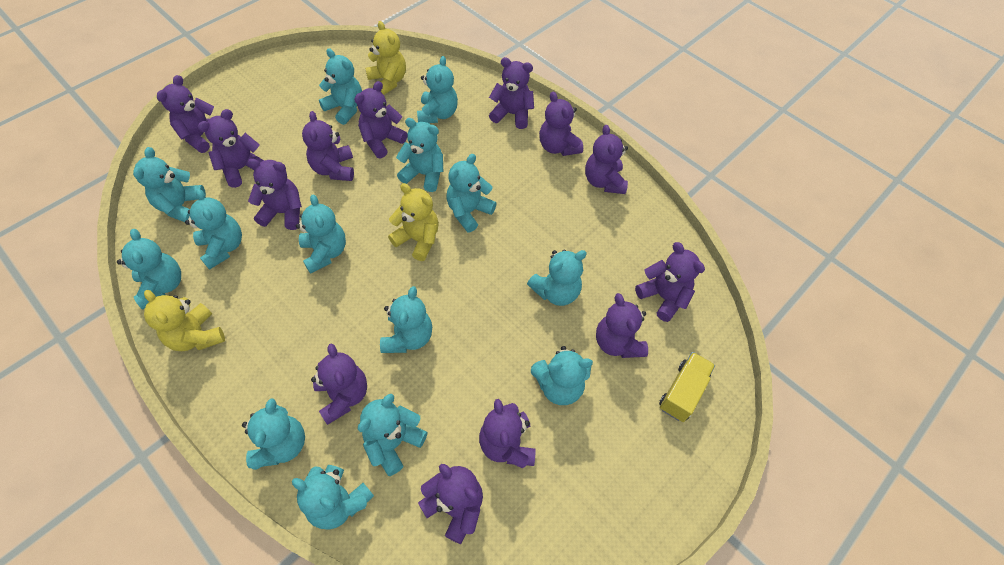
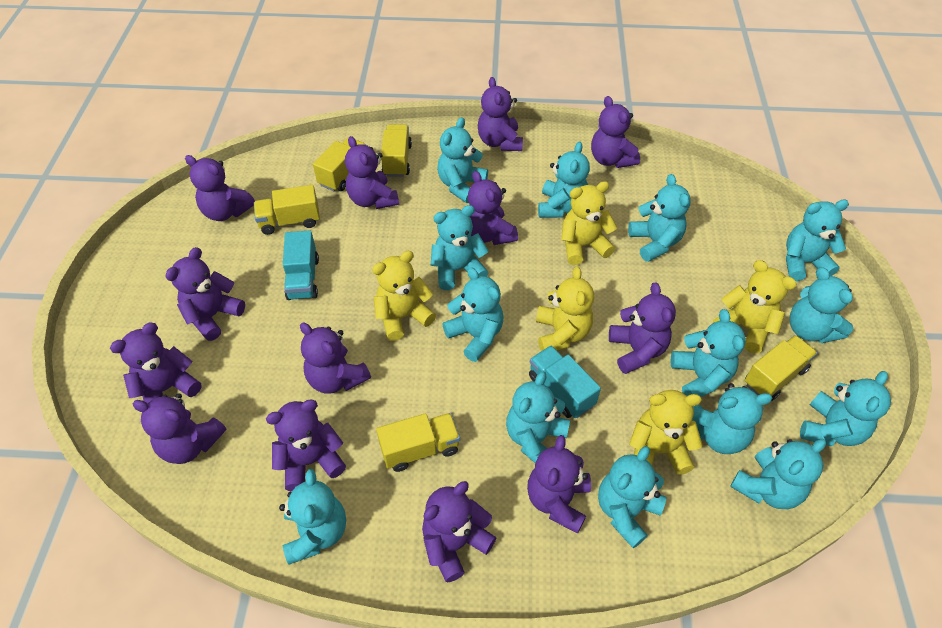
turquoise truck: 0 -> 2
yellow teddy bear: 3 -> 5
yellow truck: 1 -> 5

